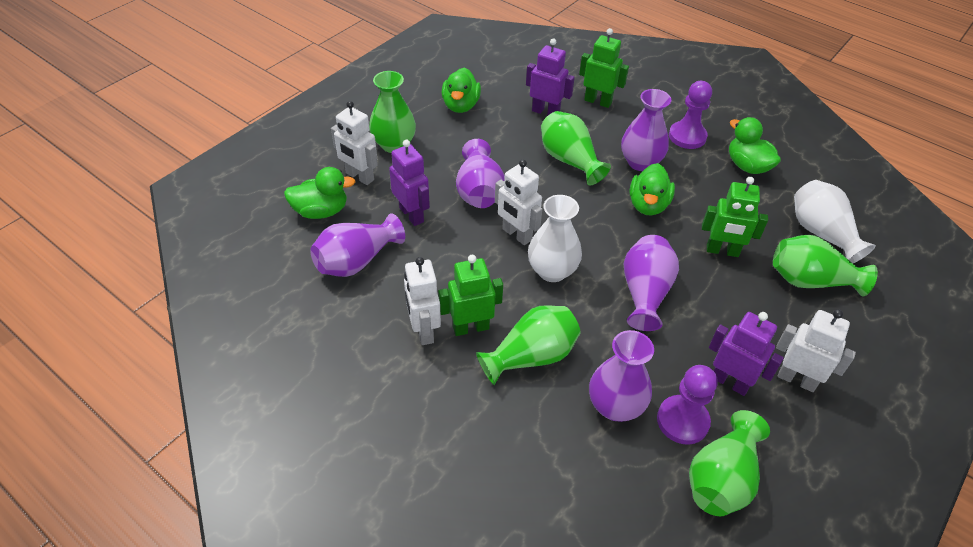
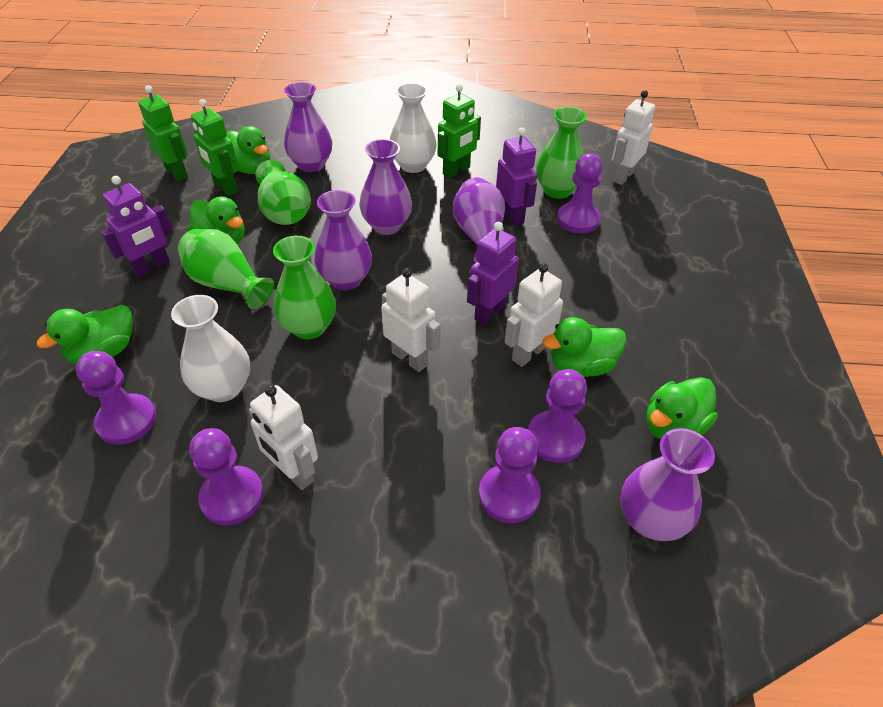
green duck: 4 -> 5
green vase: 5 -> 4
purple pawn: 2 -> 5

